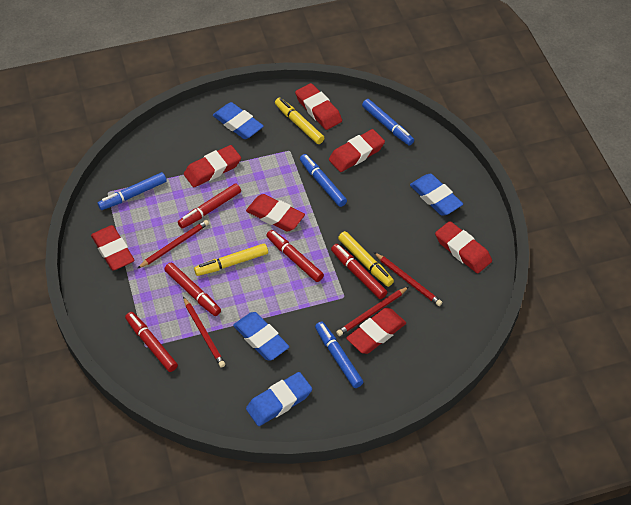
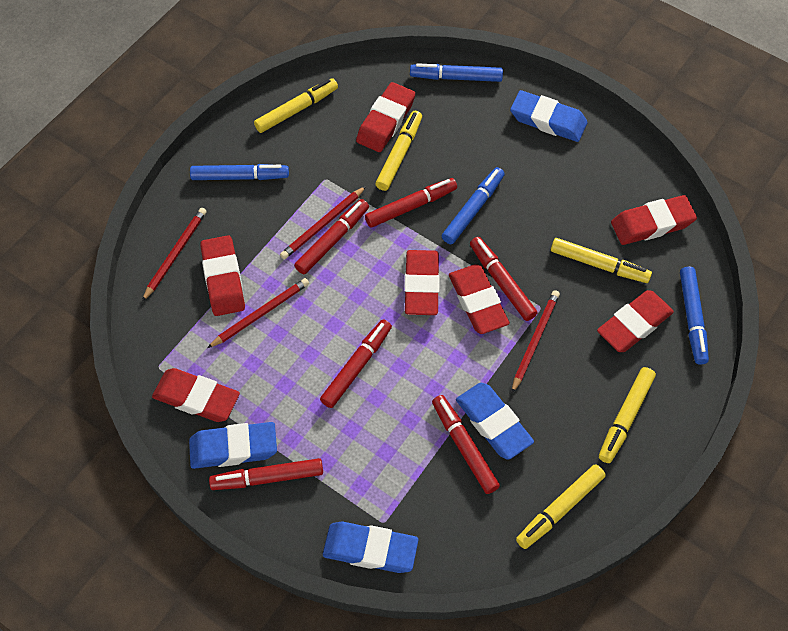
red marker: 5 -> 6
yellow marker: 3 -> 5

